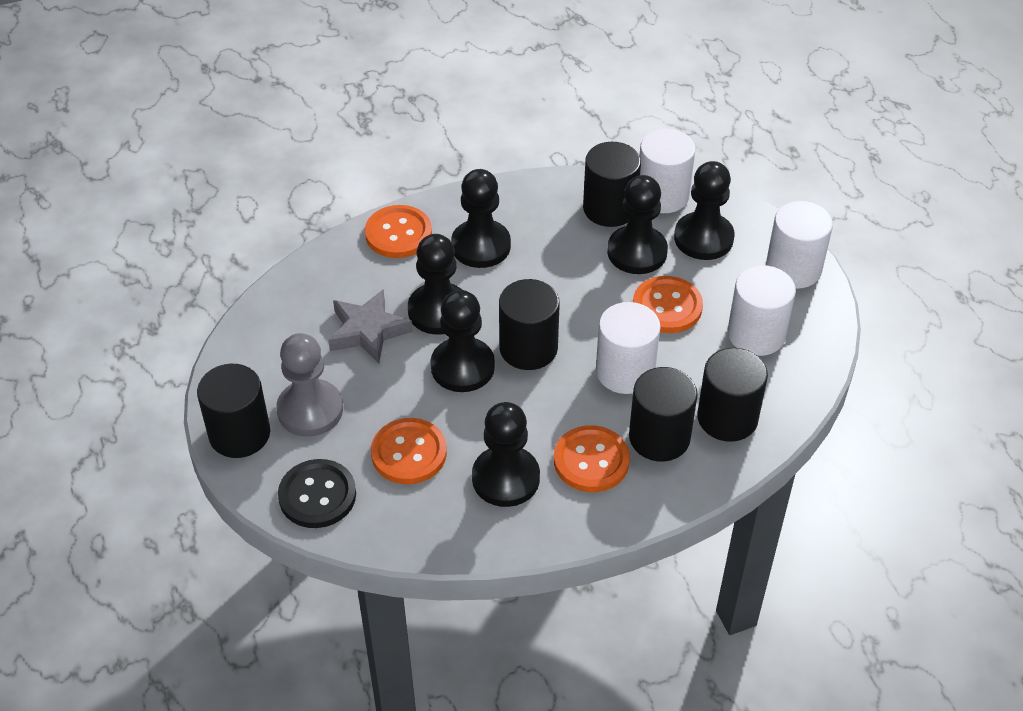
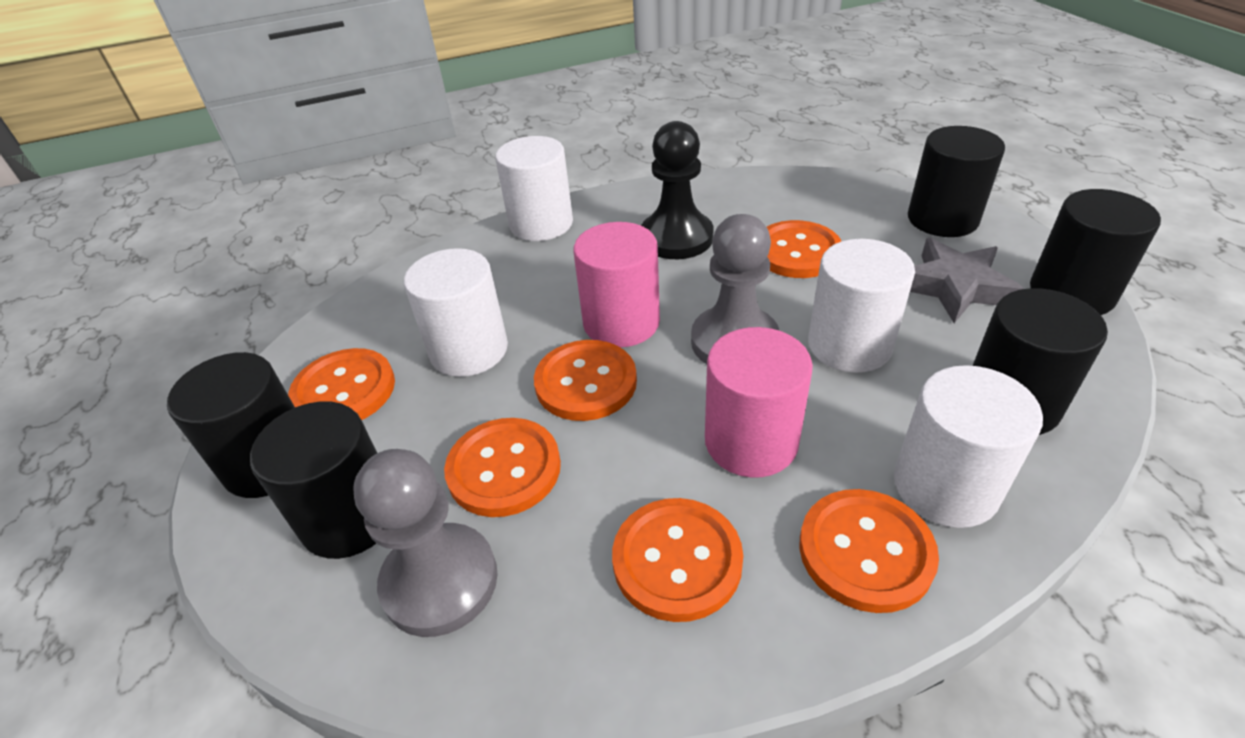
black button: 1 -> 0
black pawn: 6 -> 1
grey pawn: 1 -> 2
orange button: 4 -> 6
pink cylinder: 0 -> 2

